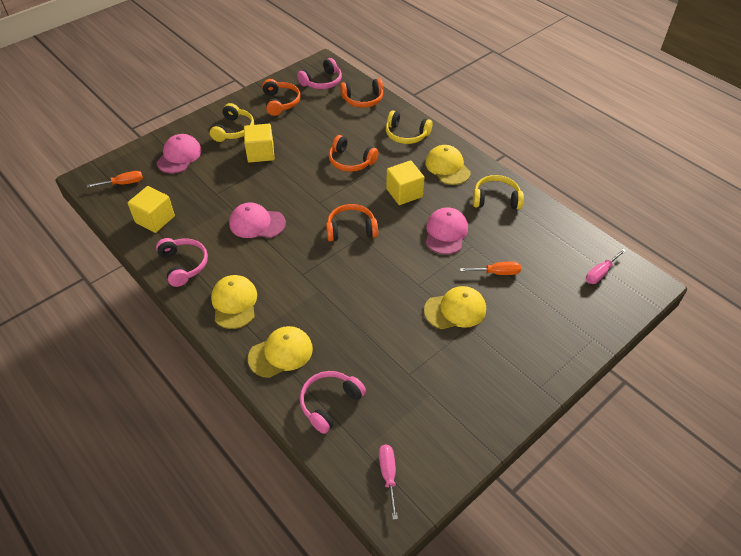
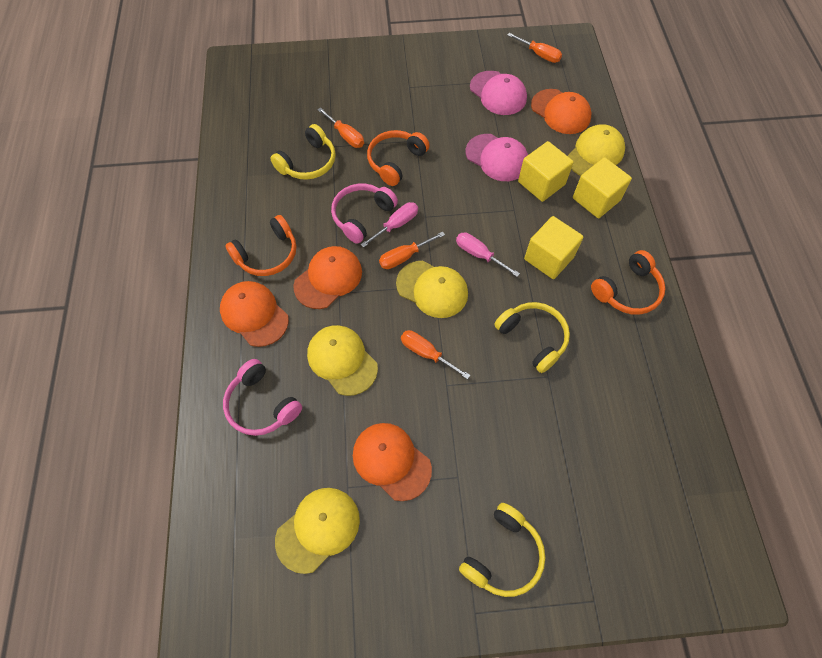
orange cap: 0 -> 4
orange headphones: 4 -> 3
orange screwdriver: 2 -> 4
pink cap: 3 -> 2
pink headphones: 3 -> 2

